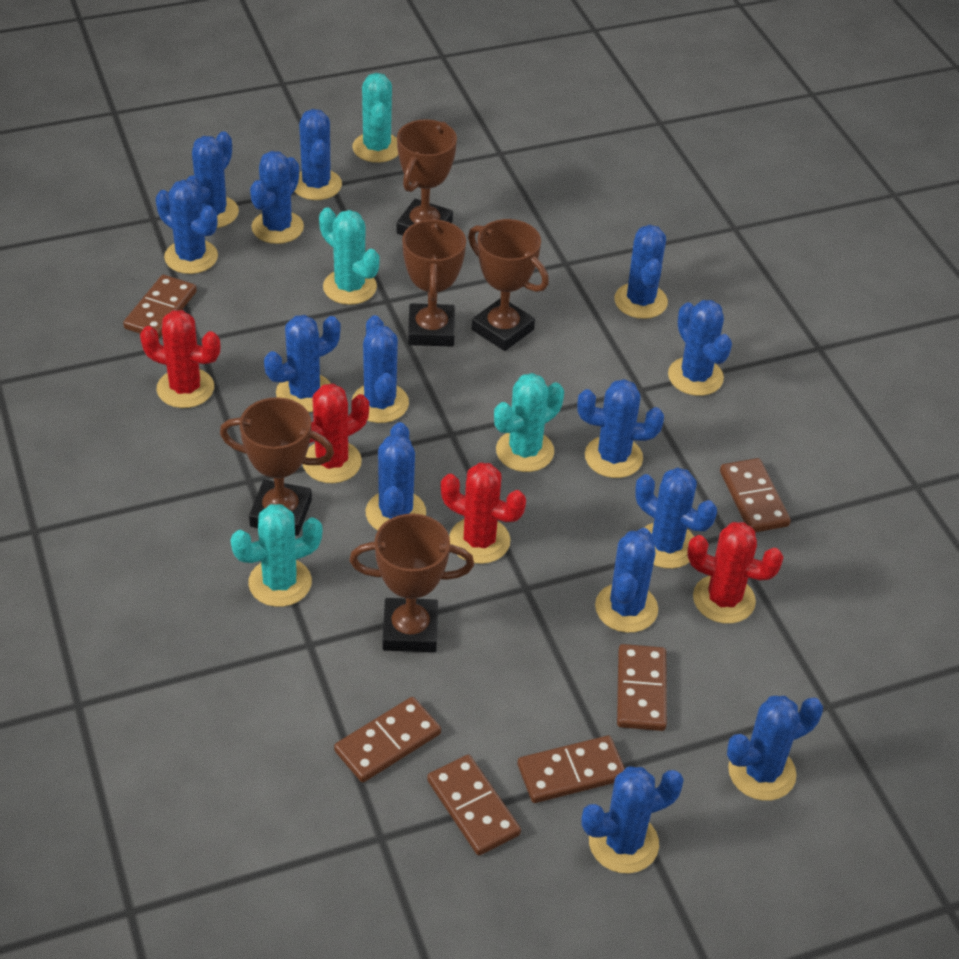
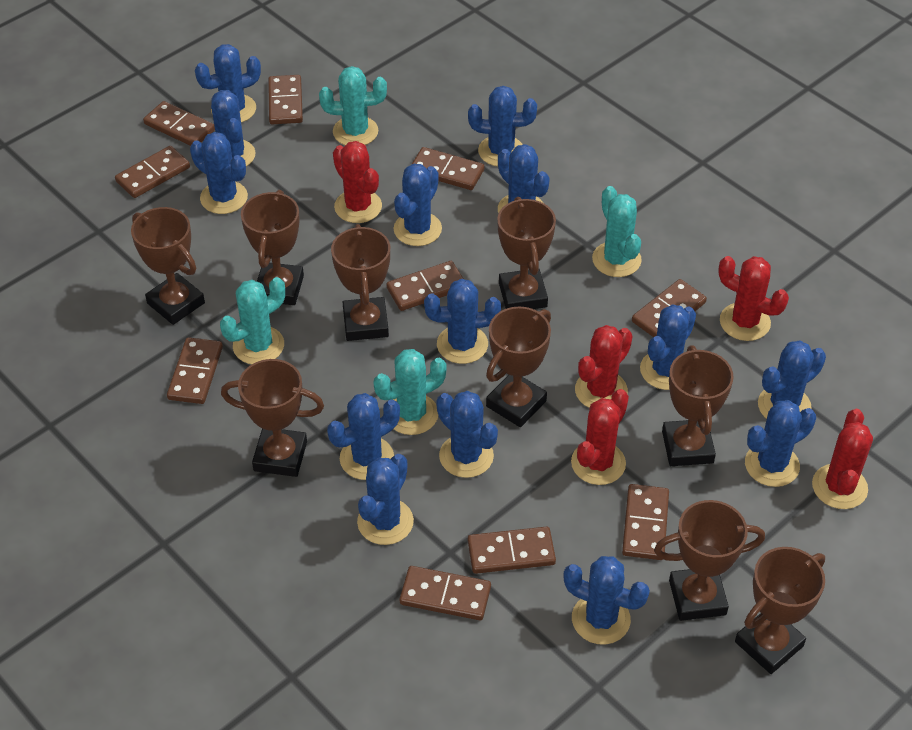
brown domino: 6 -> 10
brown trophy: 5 -> 9
red cactus: 4 -> 5

